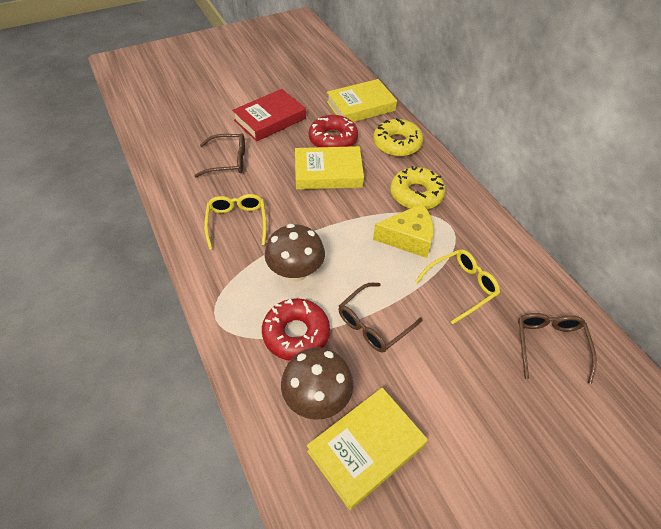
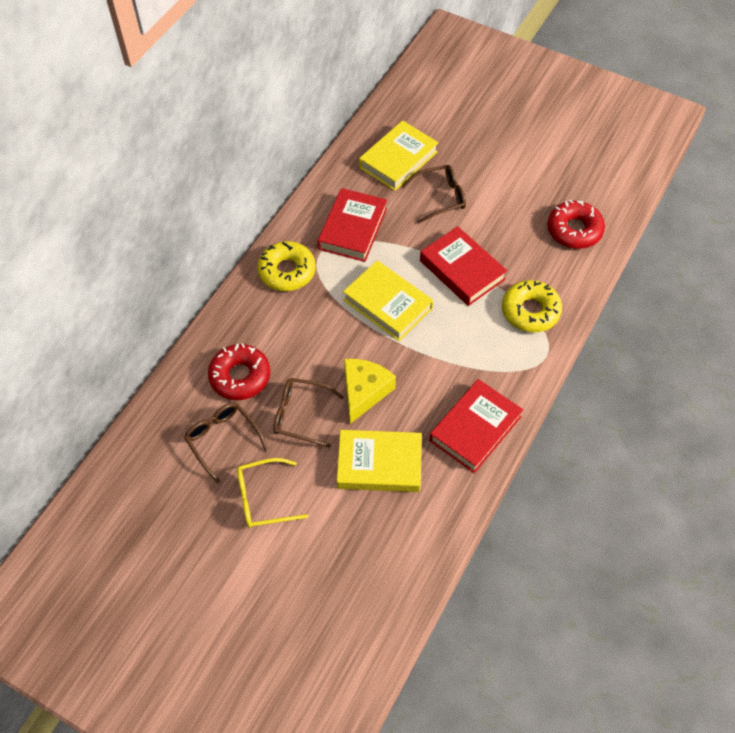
brown mushroom: 2 -> 0
red book: 1 -> 3
yellow glasses: 2 -> 1

